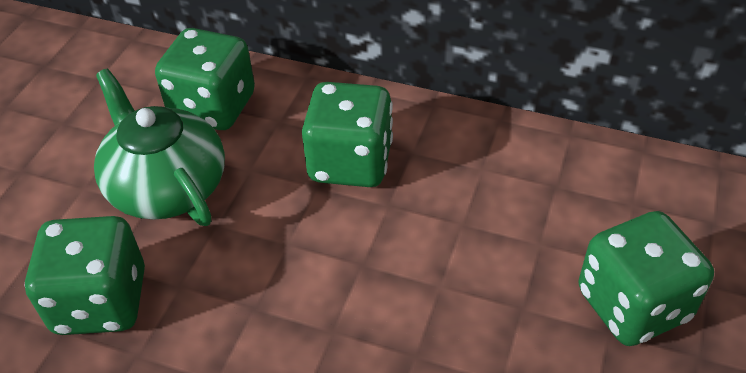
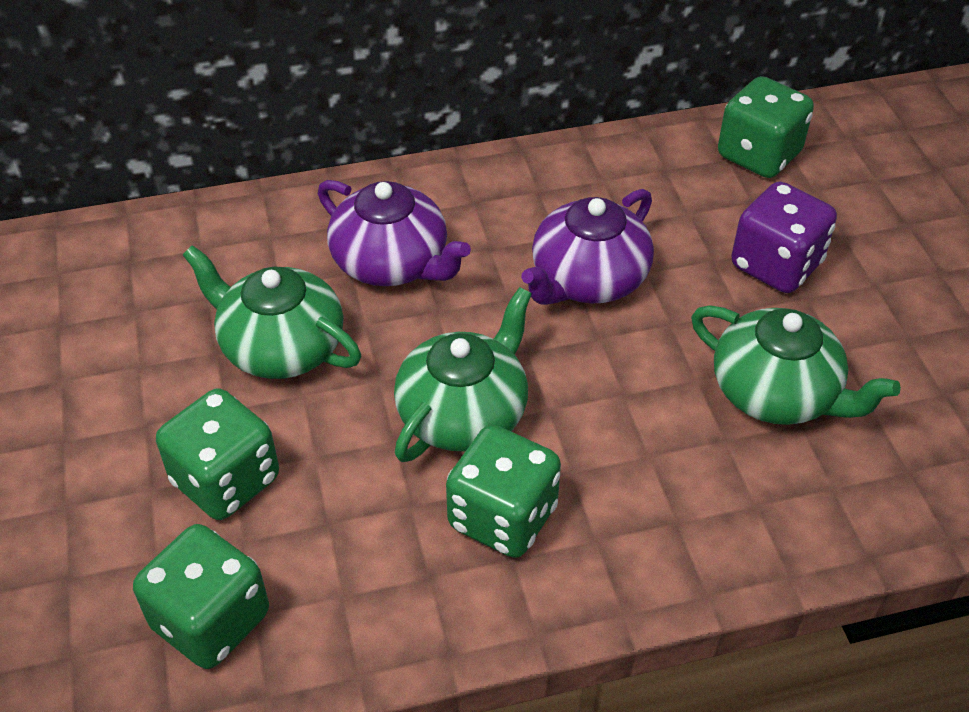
green teapot: 1 -> 3
purple dice: 0 -> 1
purple teapot: 0 -> 2

